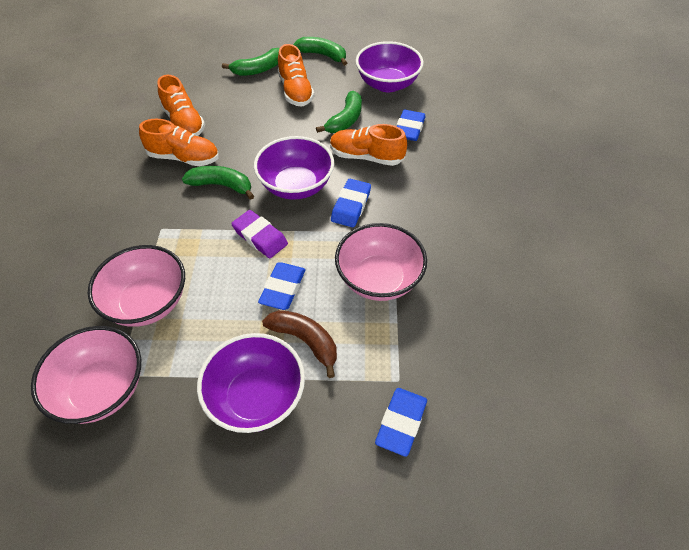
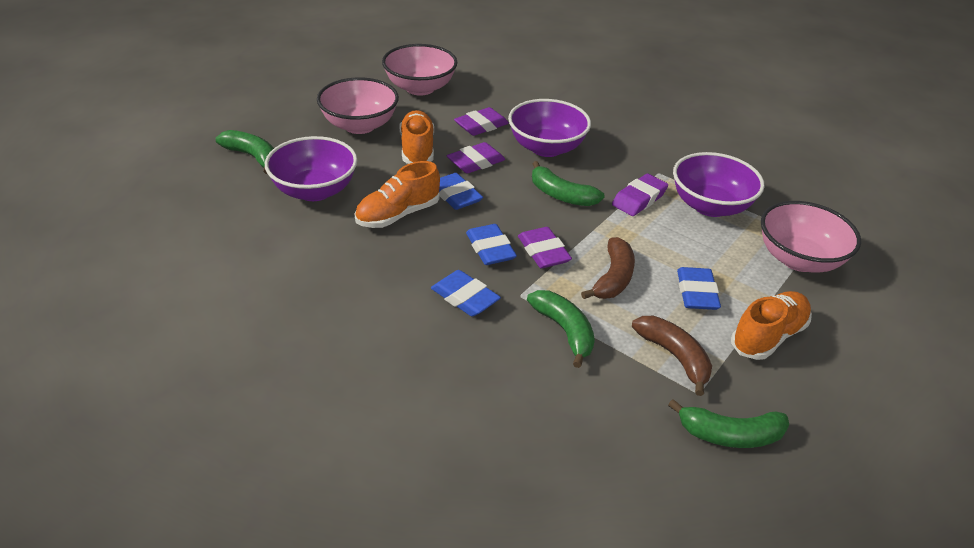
brown banana: 1 -> 2
orange shoe: 4 -> 3
purple eraser: 1 -> 4

